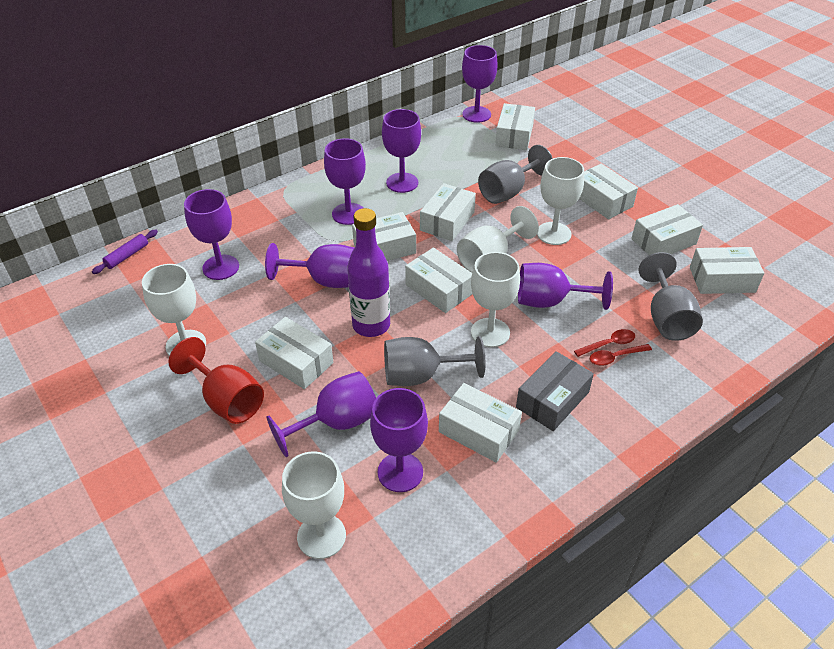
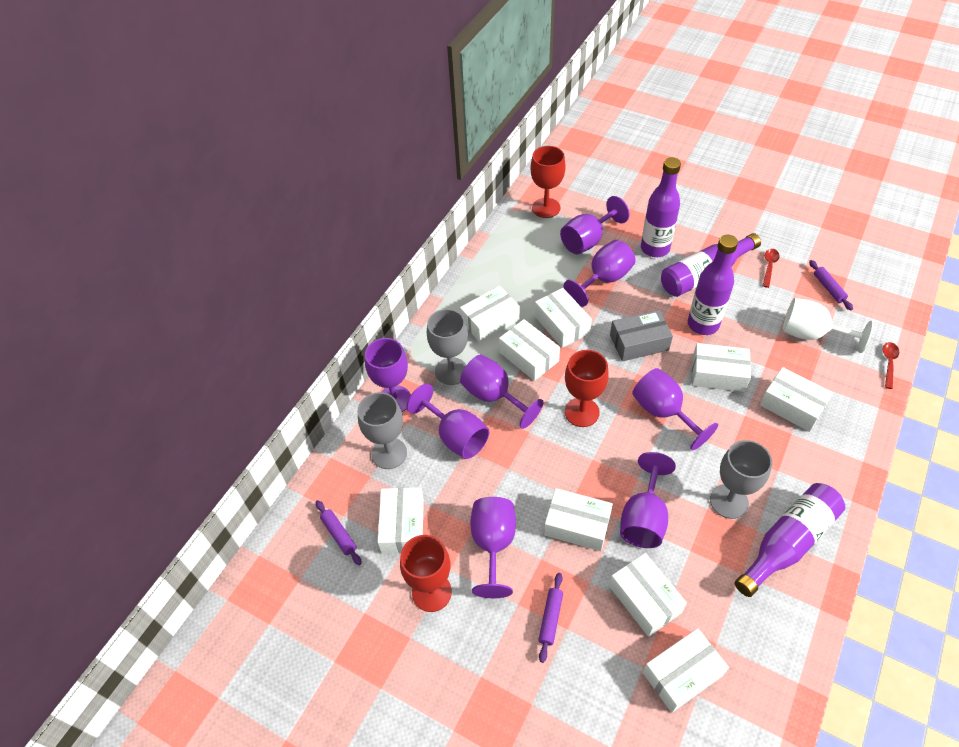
purple bottle: 1 -> 4
purple rolling pin: 1 -> 3
red goblet: 1 -> 3
white goblet: 5 -> 1

